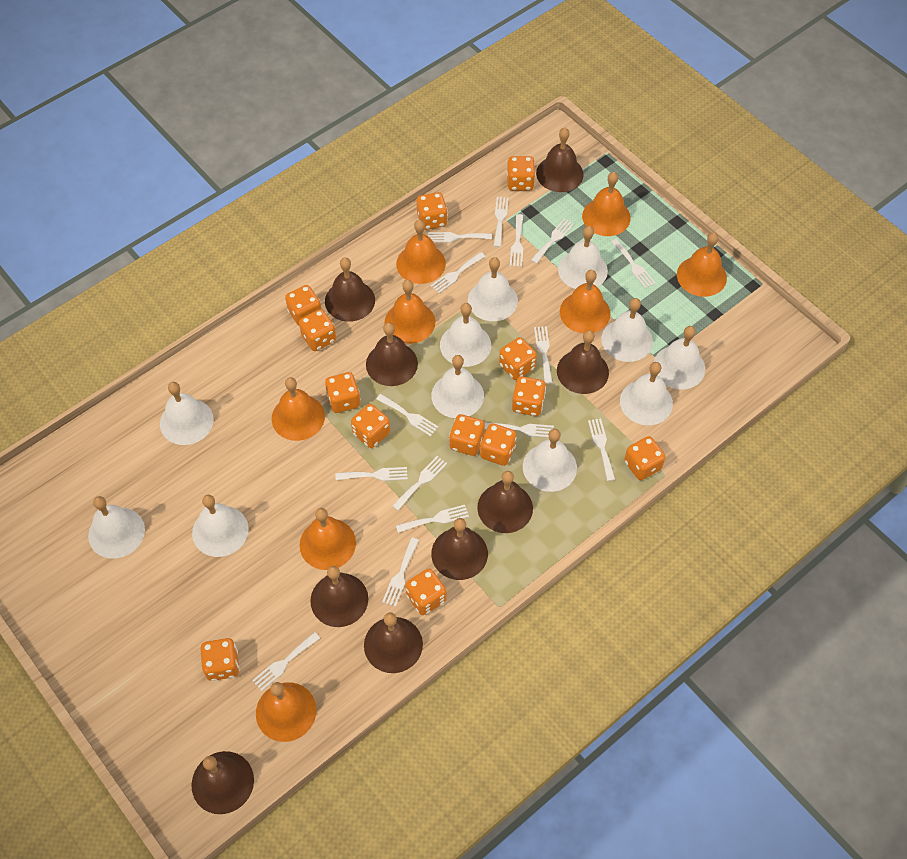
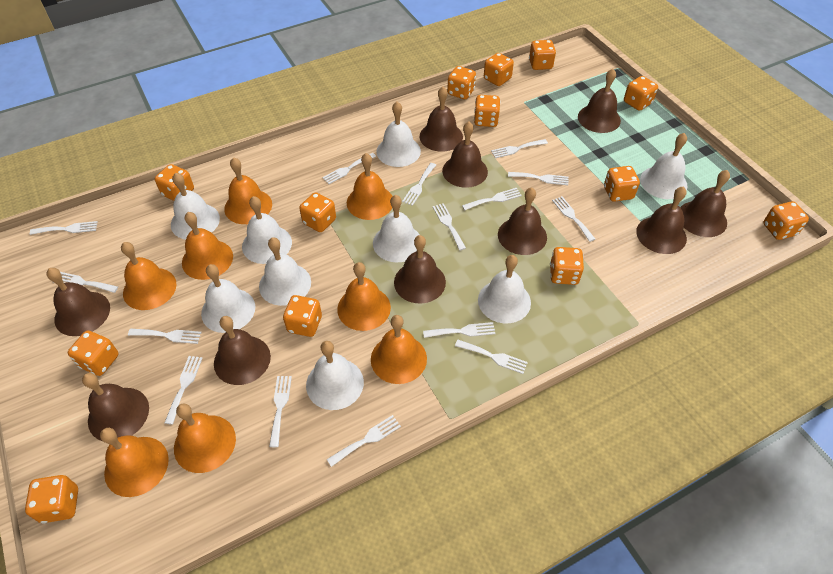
brown bell: 9 -> 10
white bell: 11 -> 9

